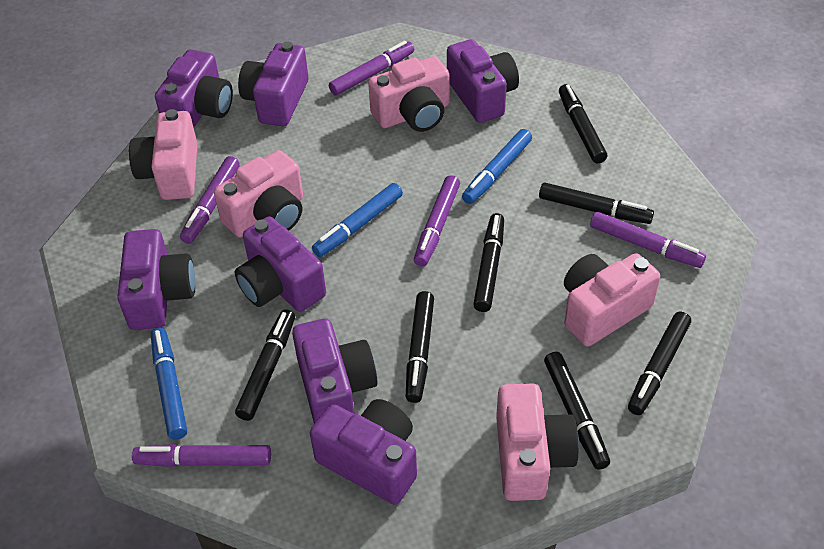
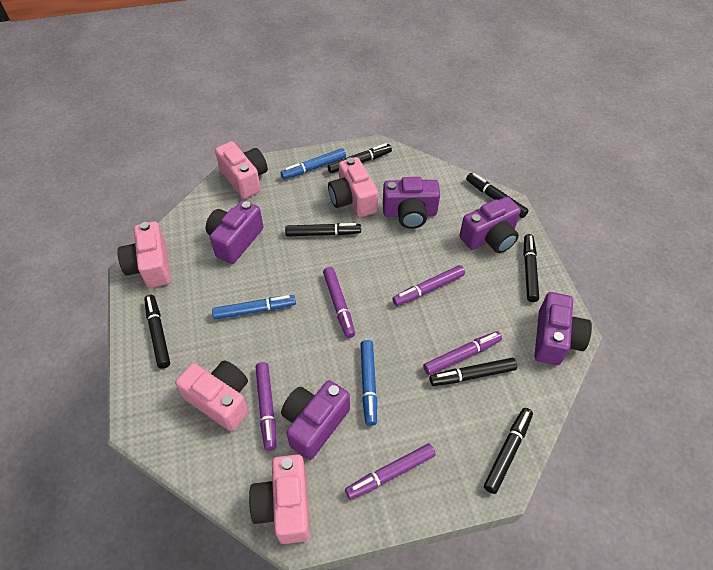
purple camera: 7 -> 5

